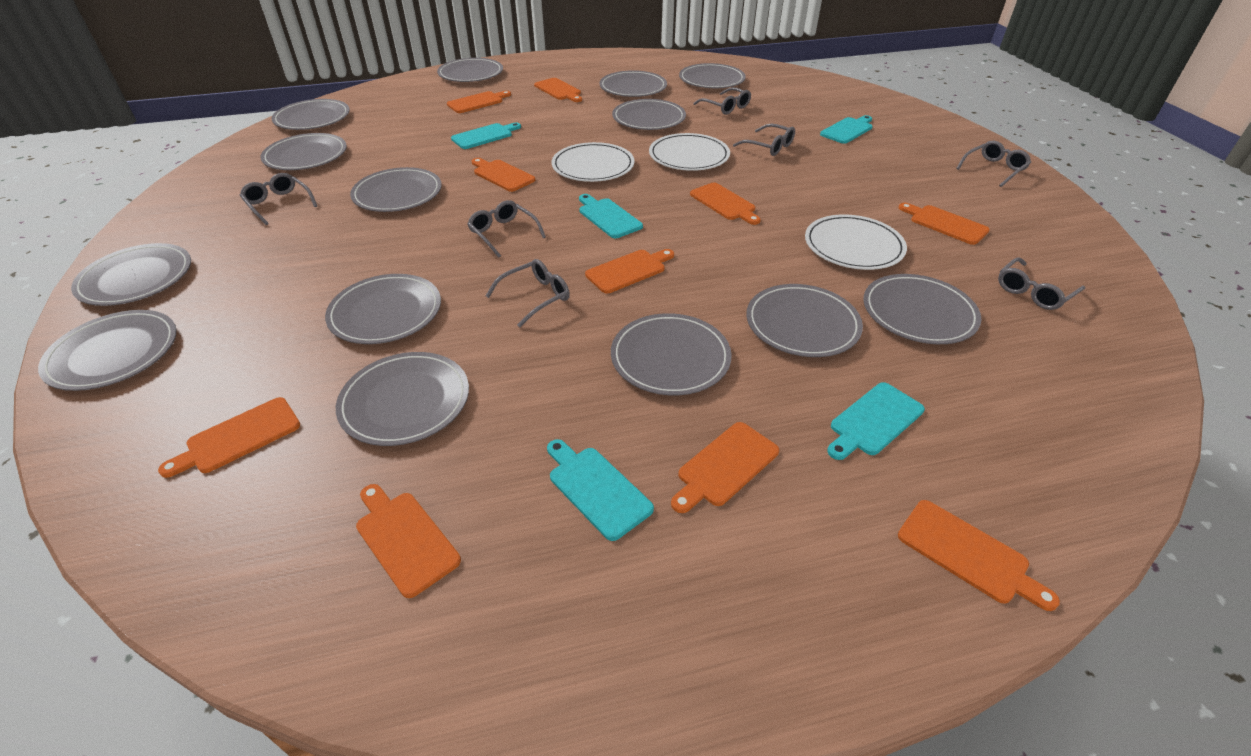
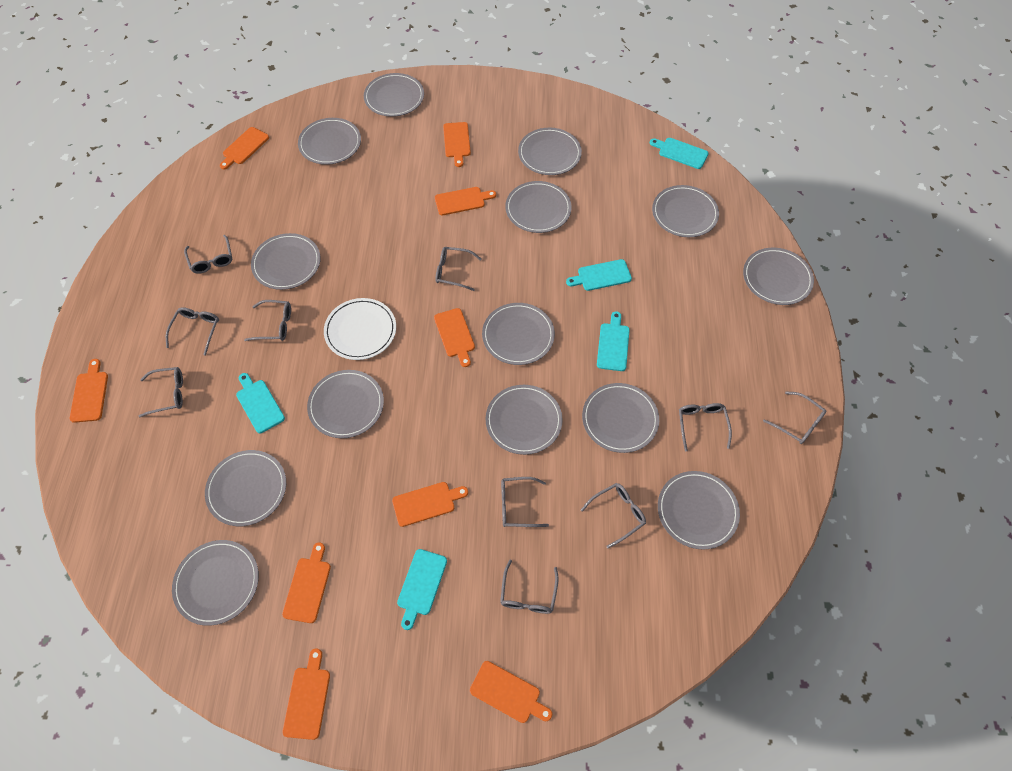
grey glasses: 7 -> 10
orange cutting board: 10 -> 9
white plate: 3 -> 1

